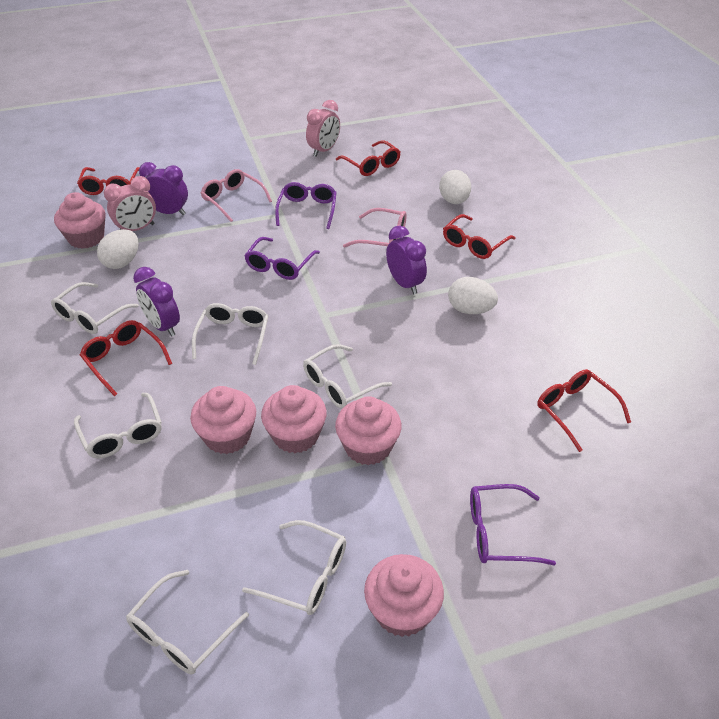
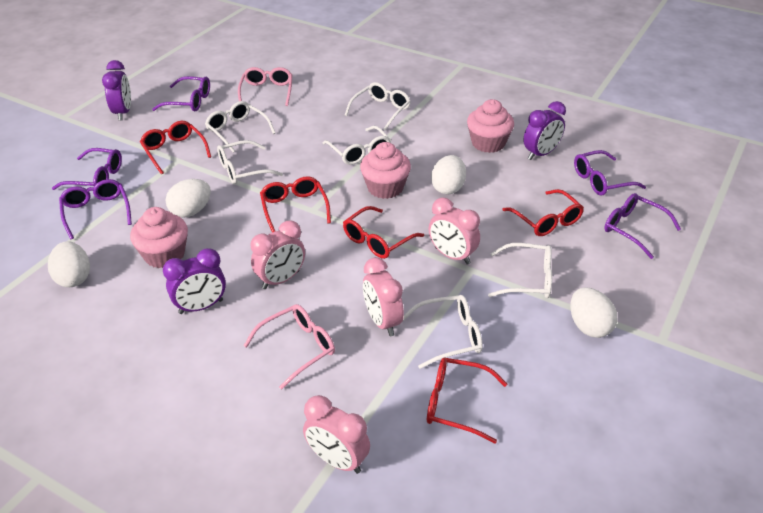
pink clock: 2 -> 4
pink cupcake: 5 -> 3
purple glasses: 3 -> 5
white egg: 3 -> 4

